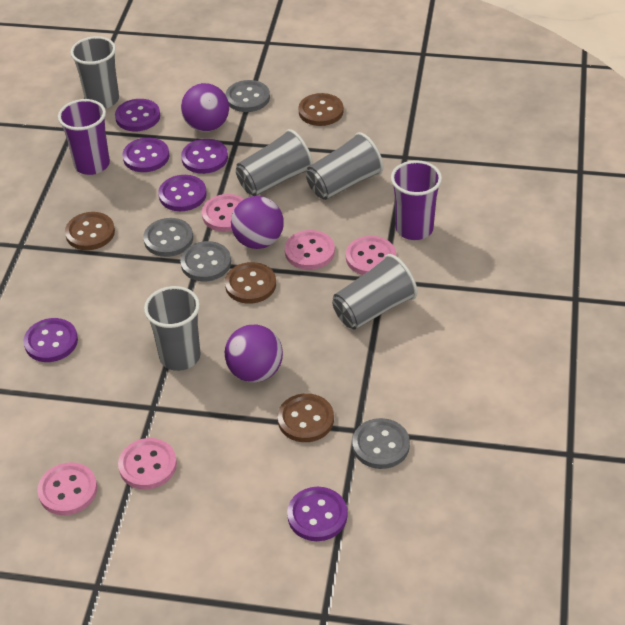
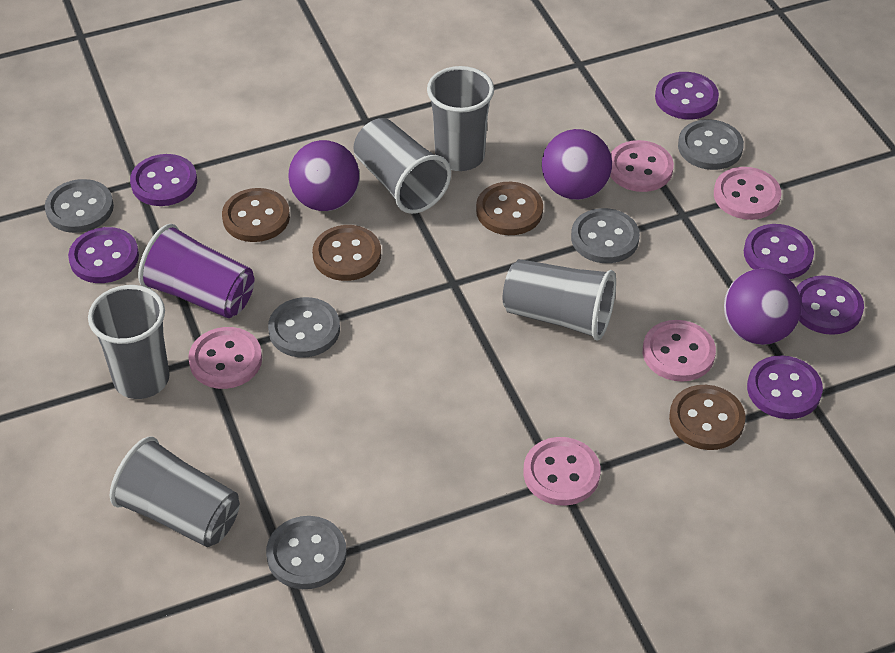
grey button: 4 -> 5
purple cup: 2 -> 1

